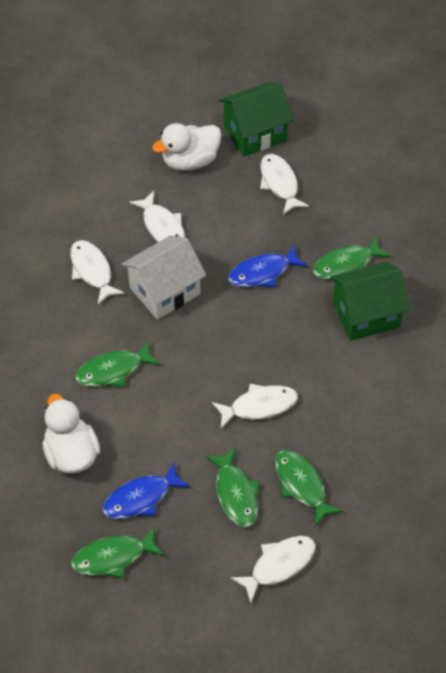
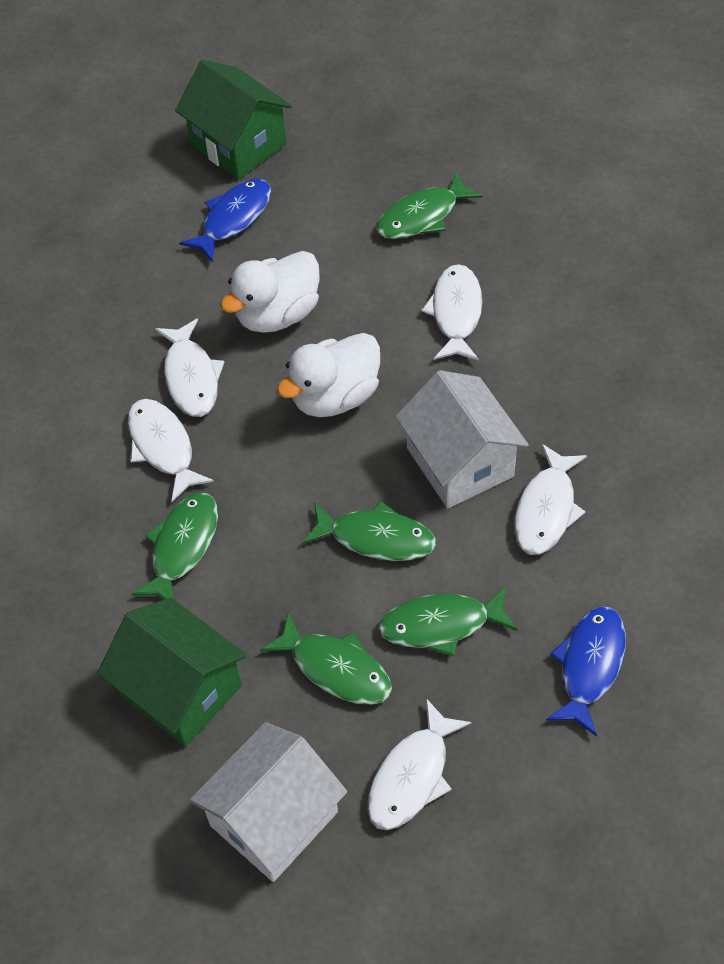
white house: 1 -> 2

